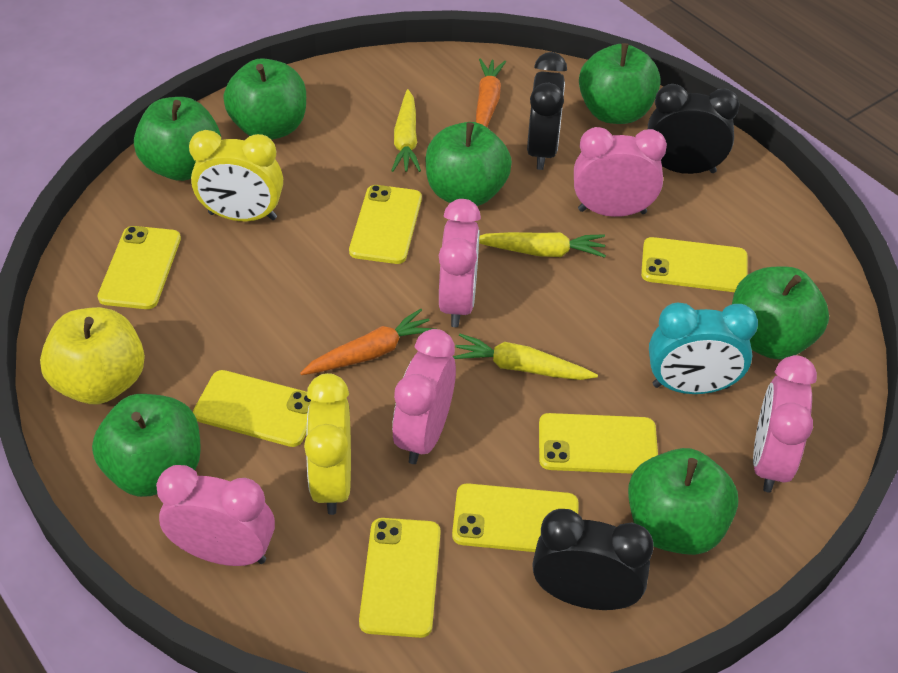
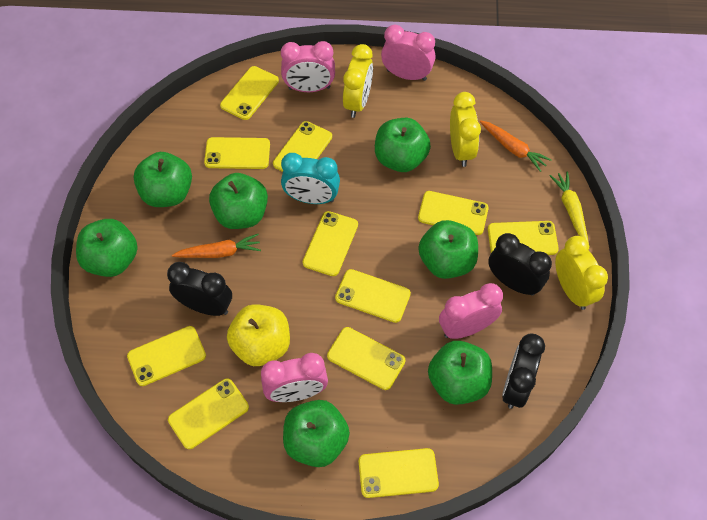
pink clock: 5 -> 4
yellow carrot: 3 -> 1
yellow clock: 2 -> 3
yellow phone: 7 -> 11

